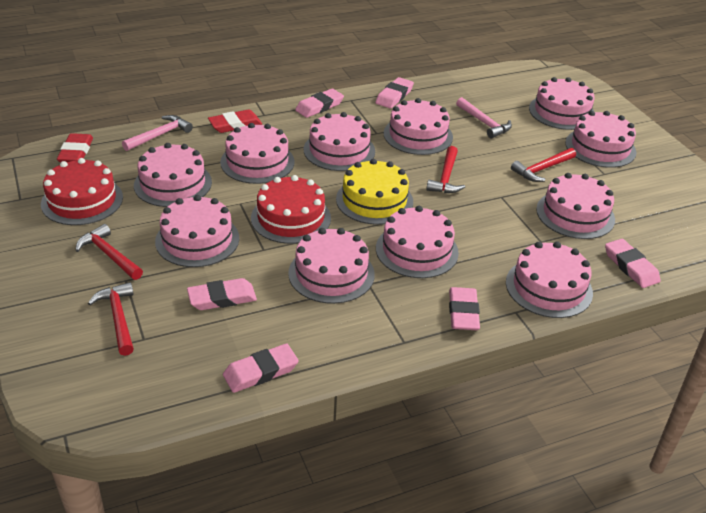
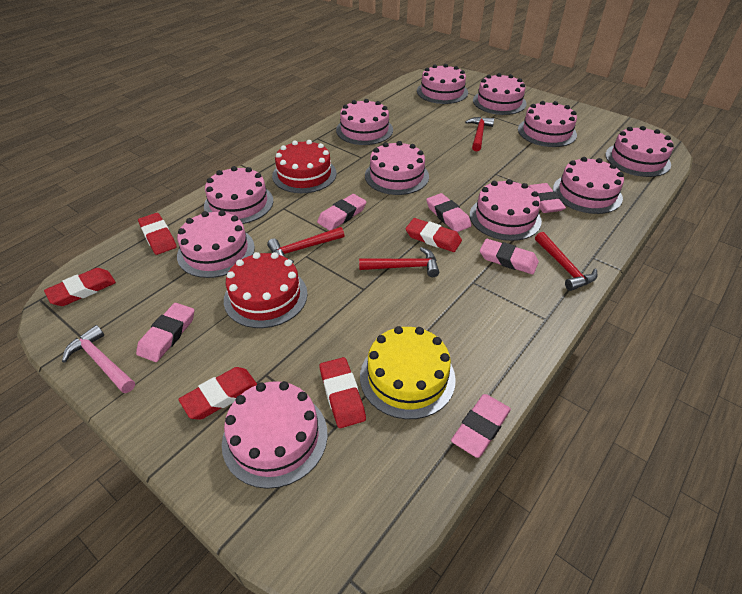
pink hammer: 2 -> 1
red eraser: 2 -> 5

